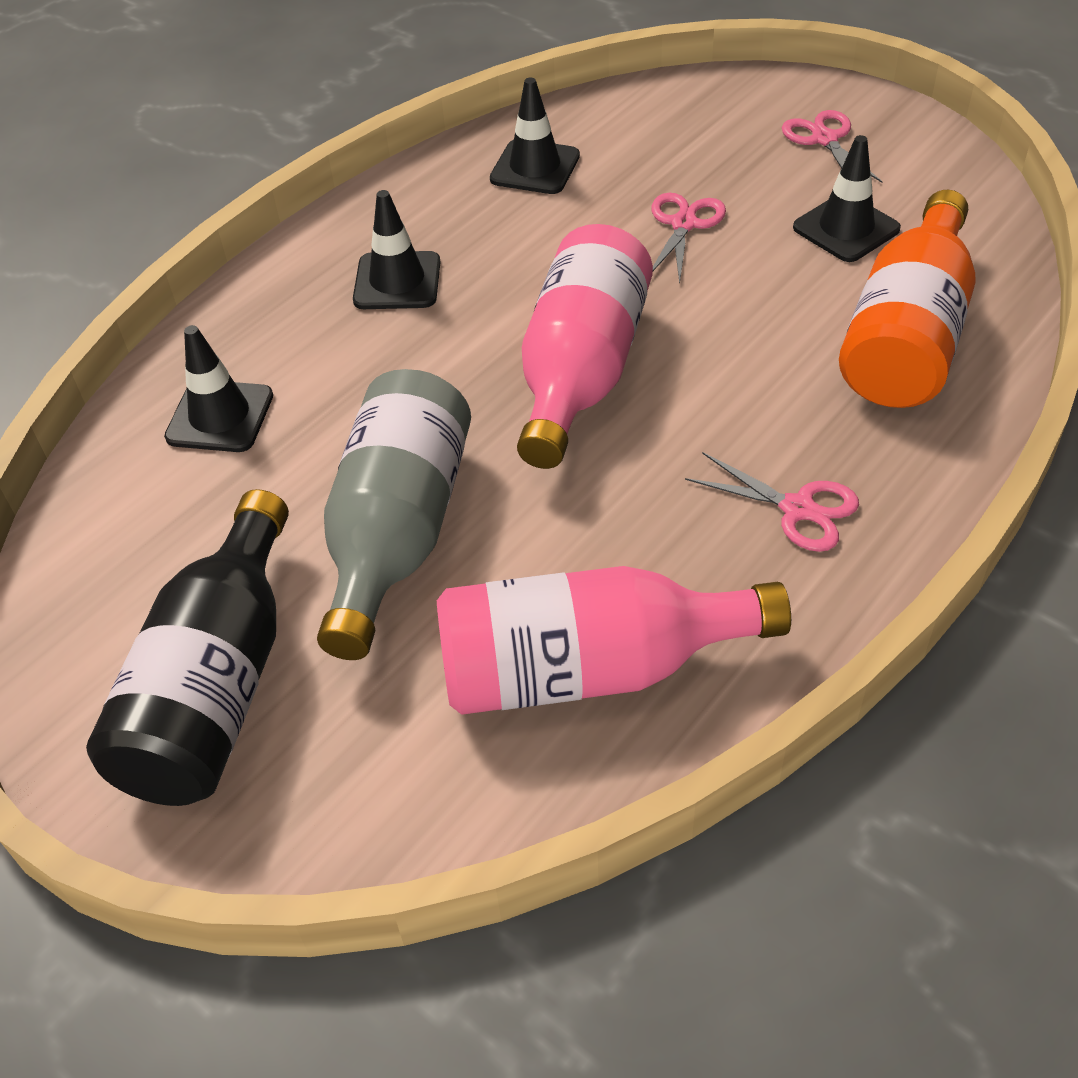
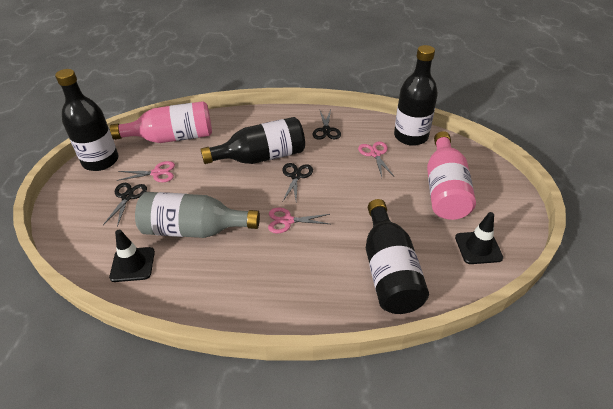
black bottle: 1 -> 4
black scissors: 0 -> 3
black traffic cone: 4 -> 2
orange bottle: 1 -> 0

